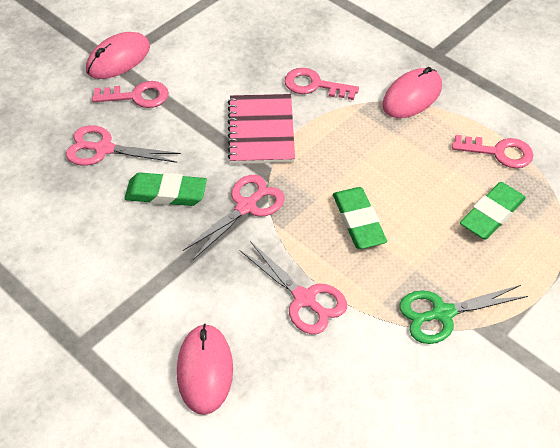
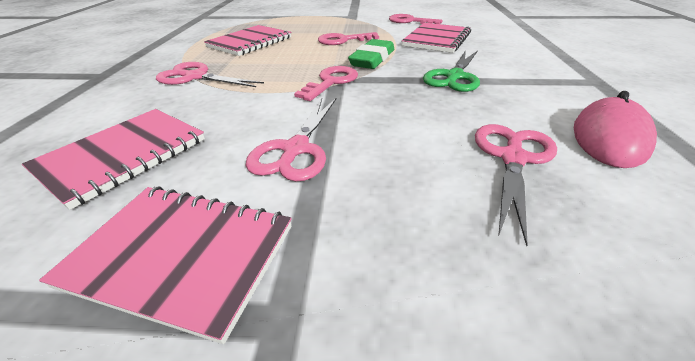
green eraser: 3 -> 1
pink mouse: 3 -> 1
pink notebook: 1 -> 4

